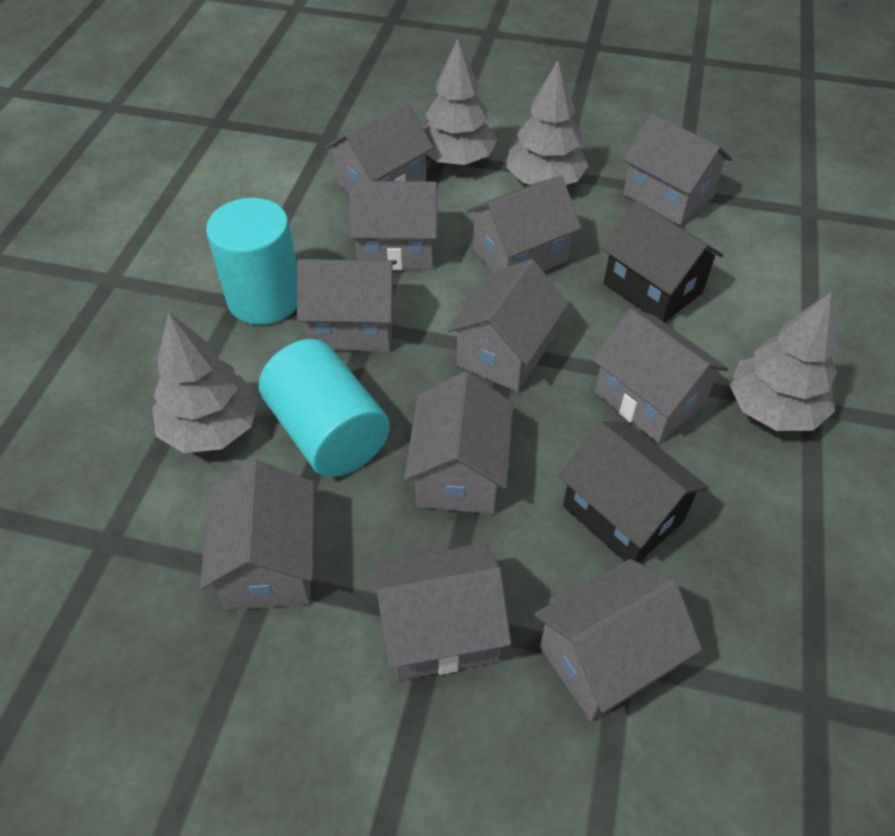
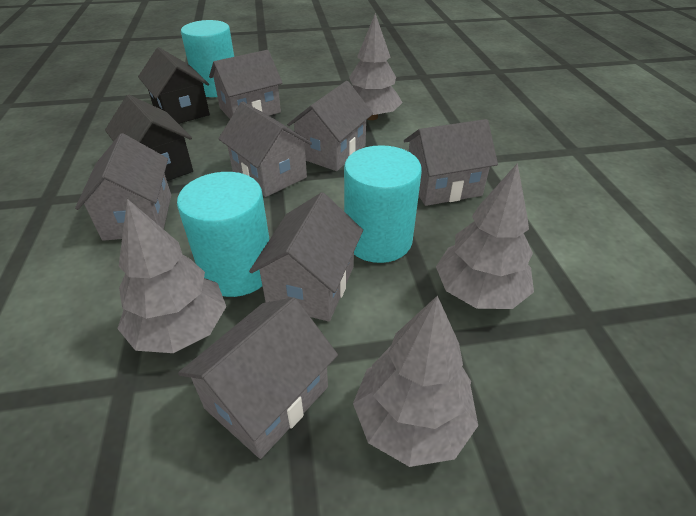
grey house: 11 -> 7
turquoise cylinder: 2 -> 3

